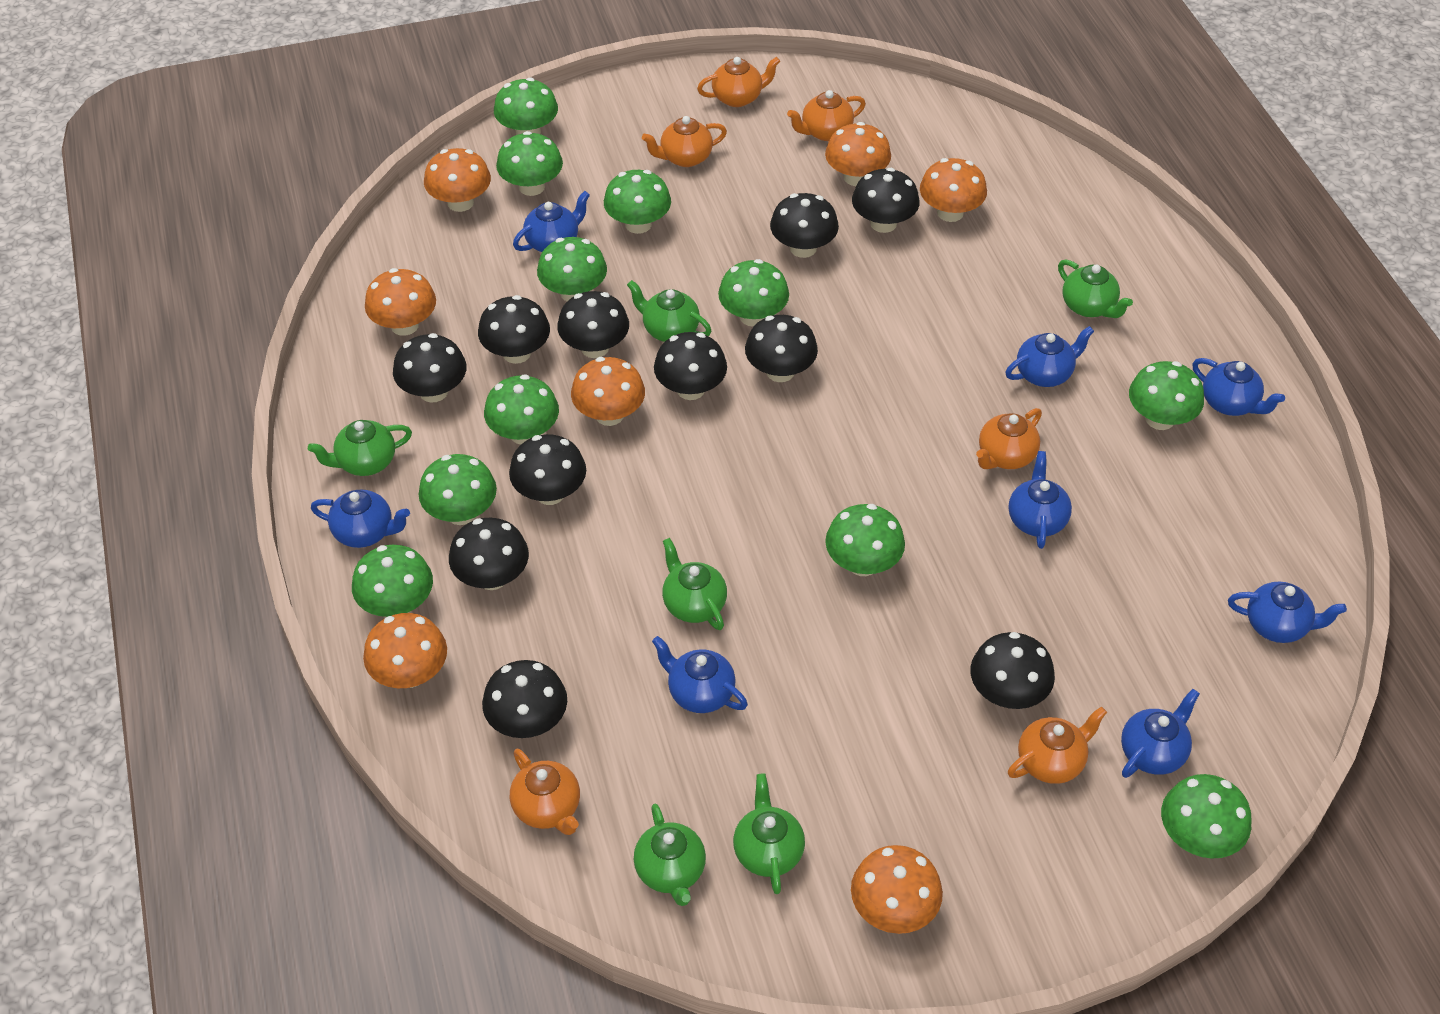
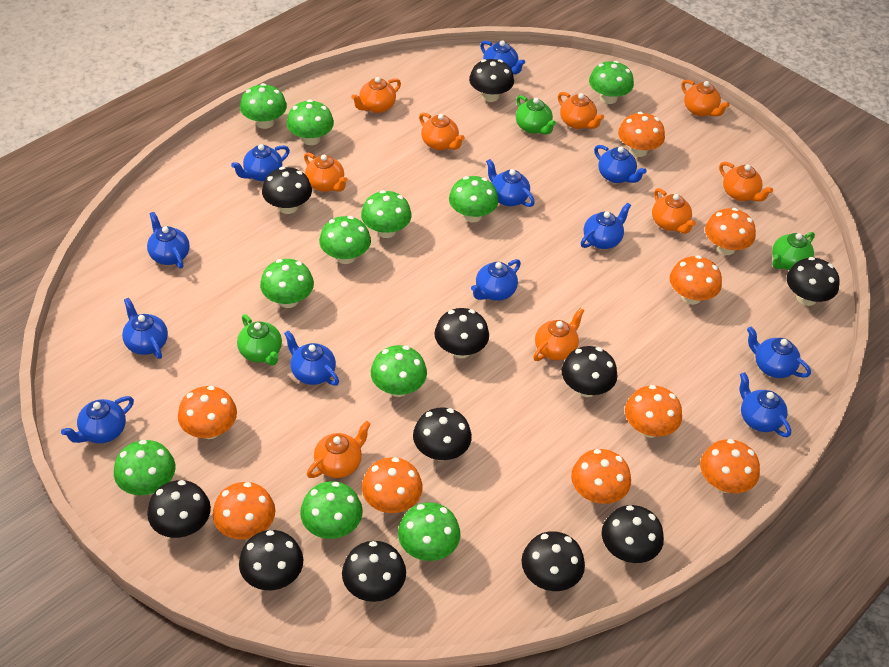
blue teapot: 8 -> 12
green teapot: 6 -> 3
orange mushroom: 7 -> 9
orange teapot: 6 -> 9

